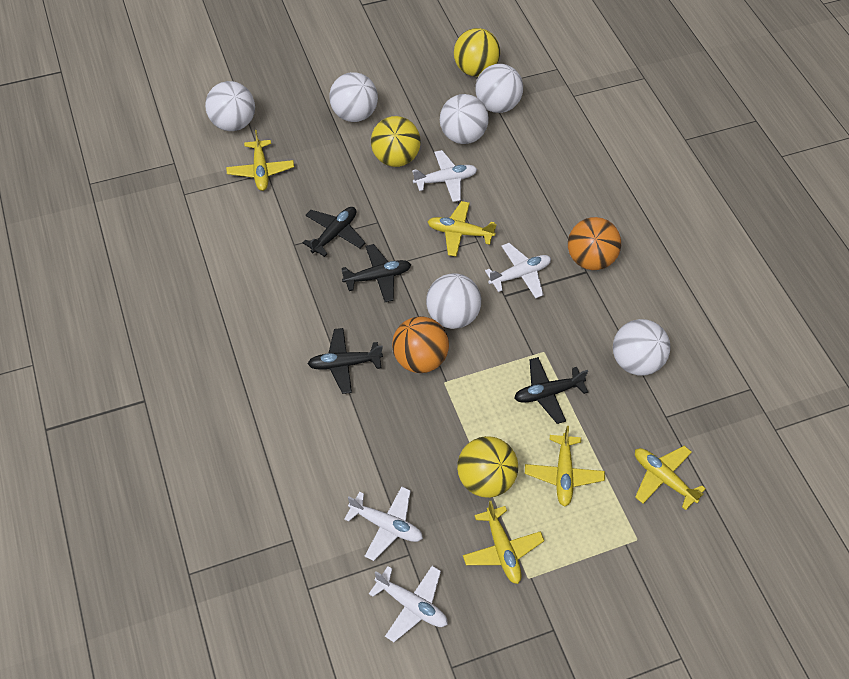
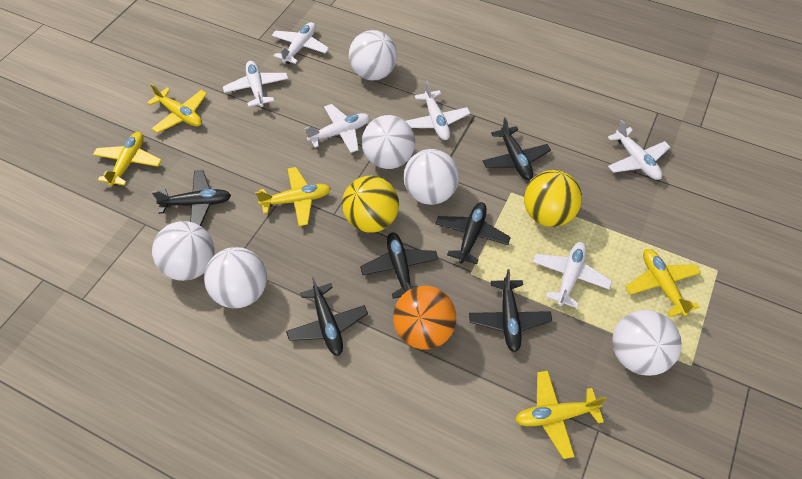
black plane: 4 -> 6
orange ball: 2 -> 1
white plane: 4 -> 6
yellow ball: 3 -> 2

